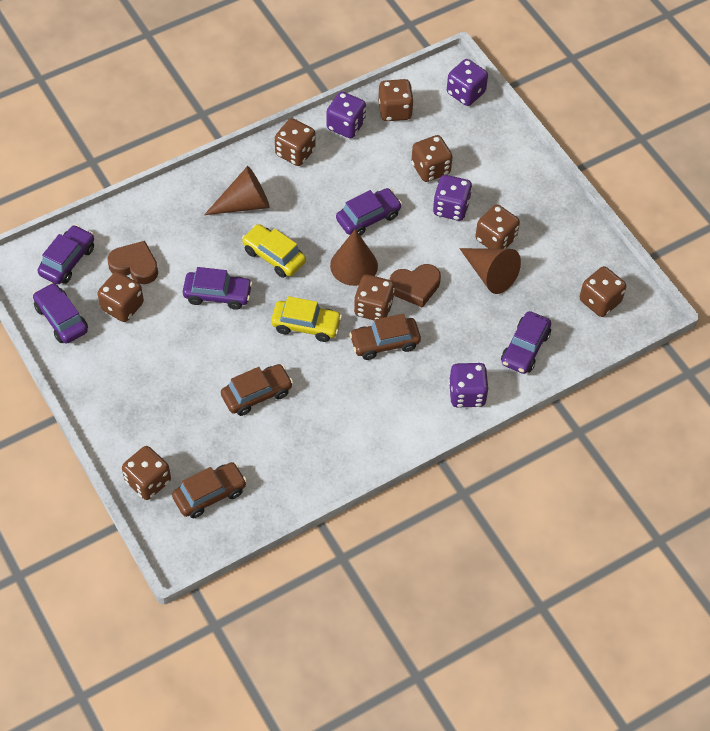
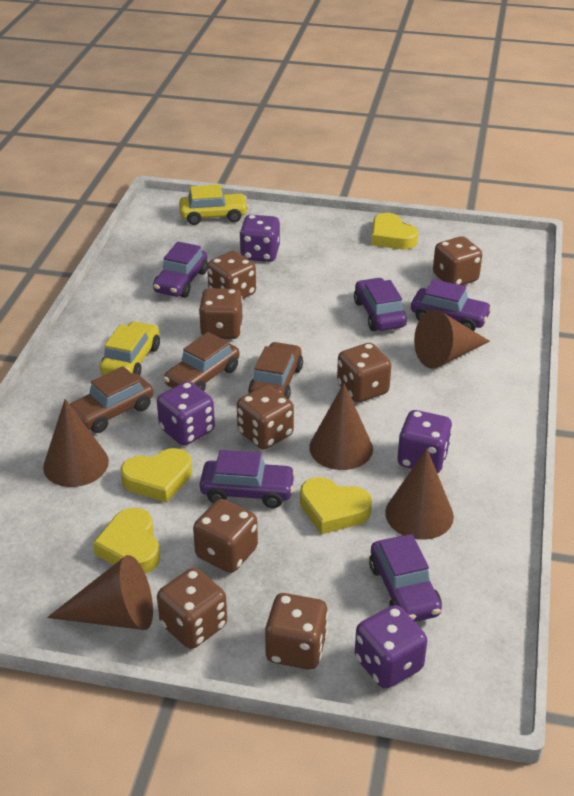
brown cone: 3 -> 5
brown heart: 2 -> 0
yellow heart: 0 -> 4

